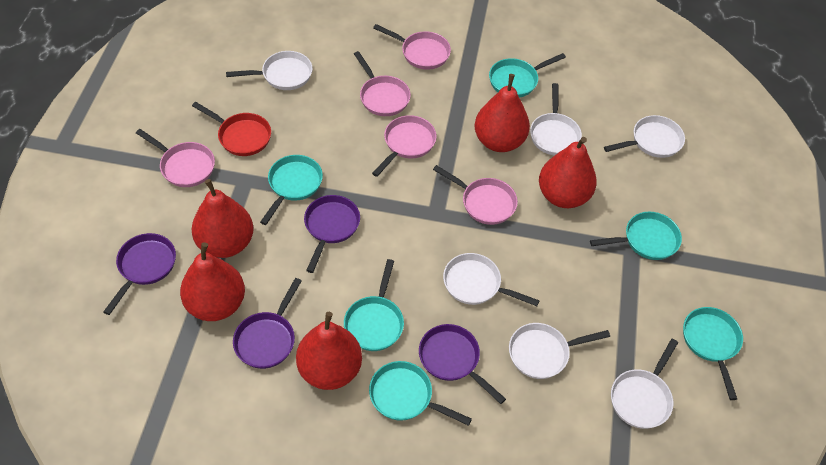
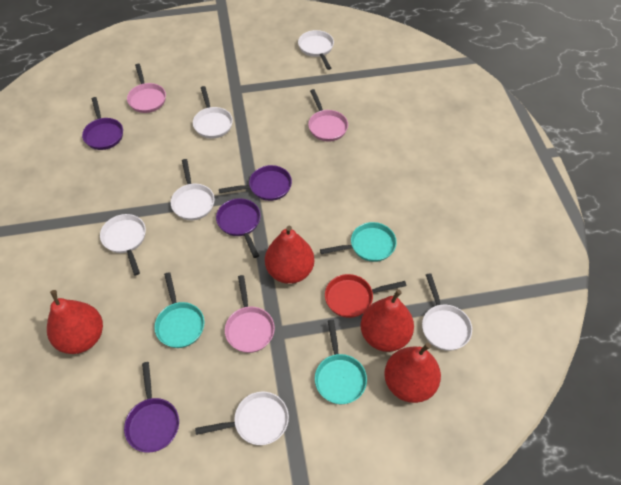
pink pan: 5 -> 3
red pear: 5 -> 4
turquoise pan: 6 -> 3

